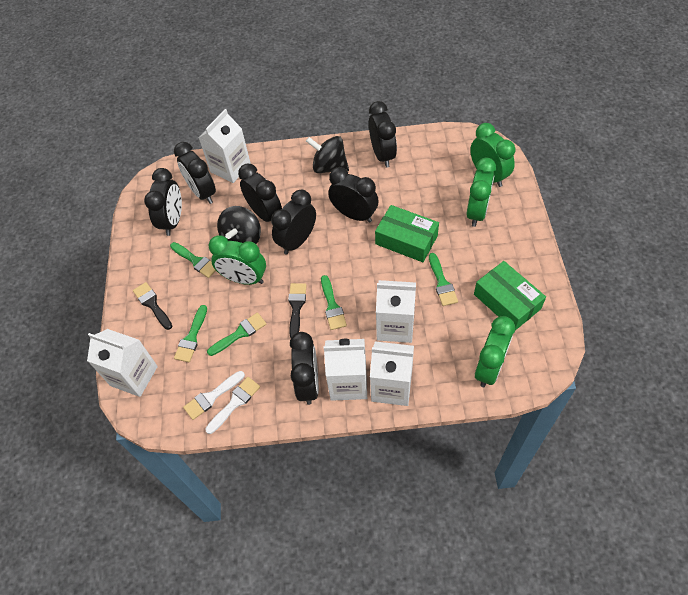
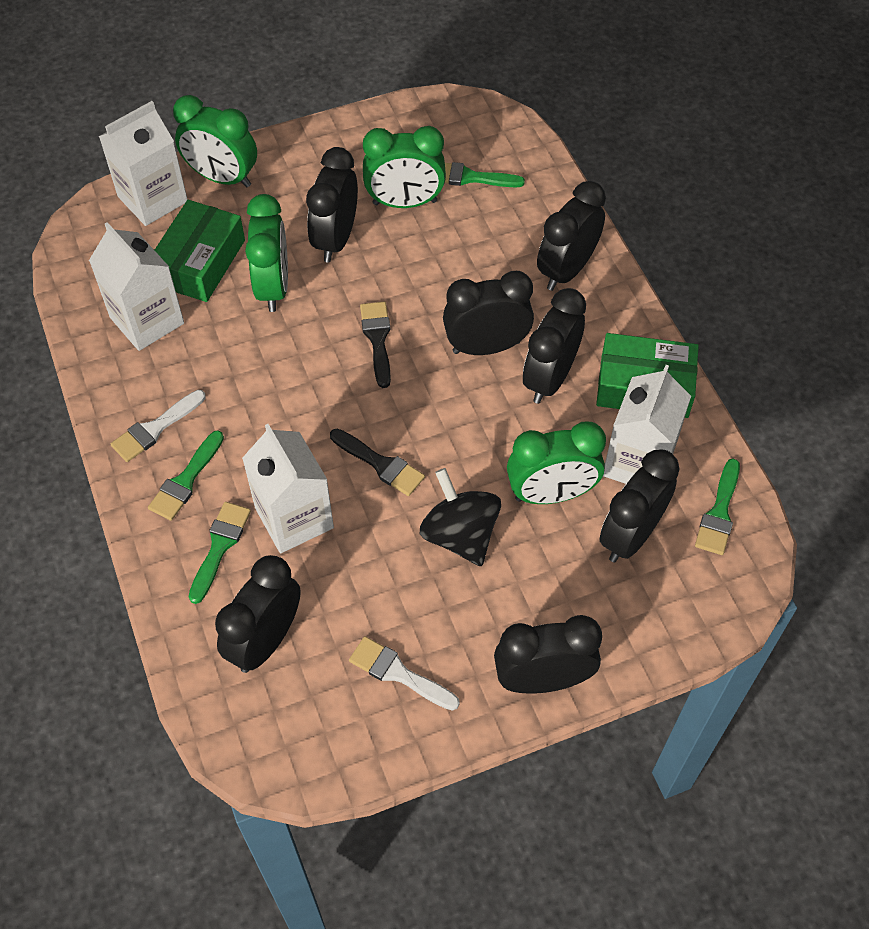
black spinning top: 2 -> 1
green brush: 5 -> 4
white carton: 5 -> 4

